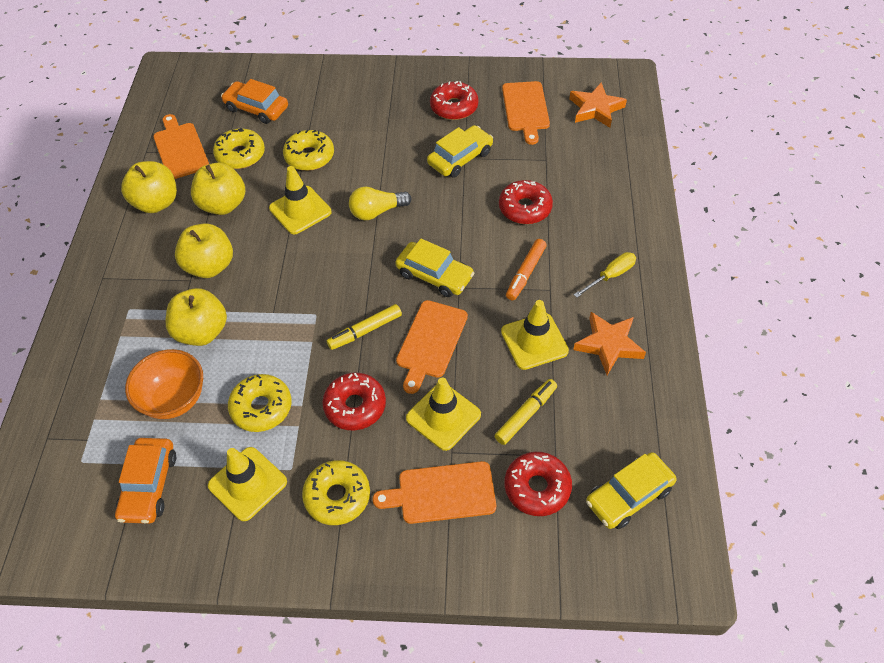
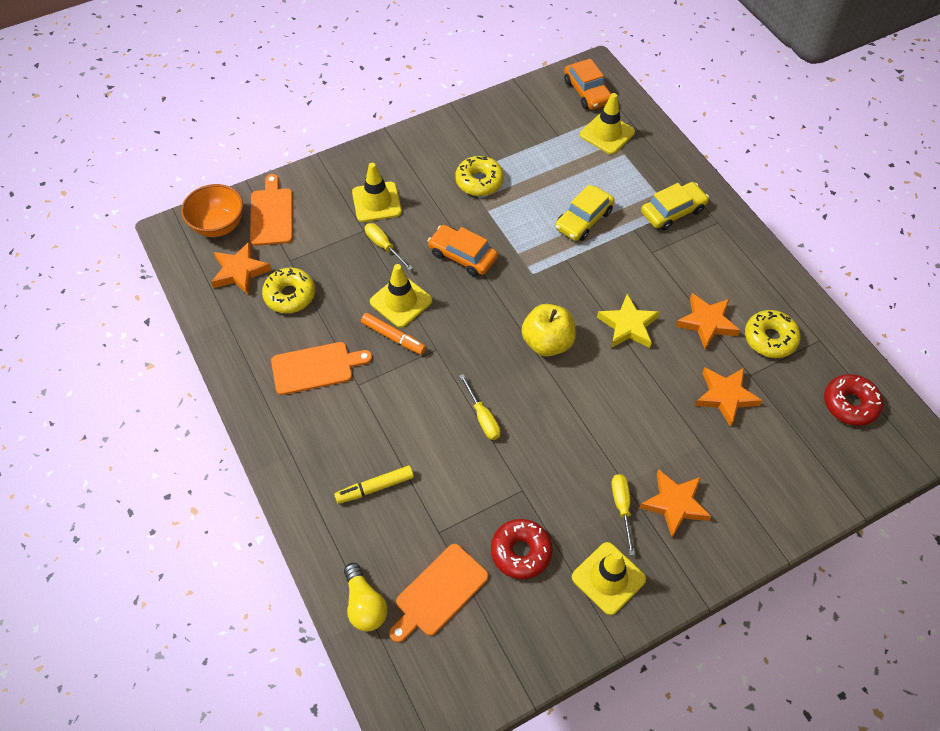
orange cutting board: 4 -> 3
orange star: 2 -> 4
red donut: 4 -> 2
yellow apple: 4 -> 1
yellow car: 3 -> 2
yellow donut: 4 -> 3
yellow marker: 2 -> 1
yellow screwdriver: 1 -> 3
yellow star: 0 -> 1

